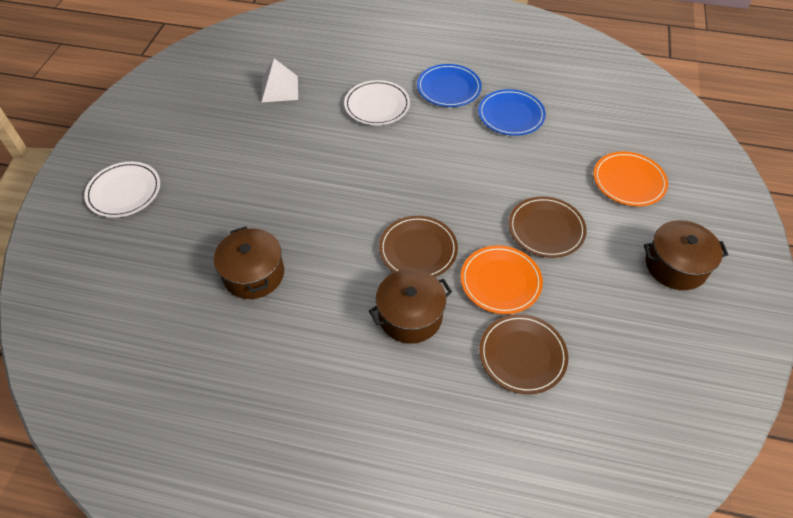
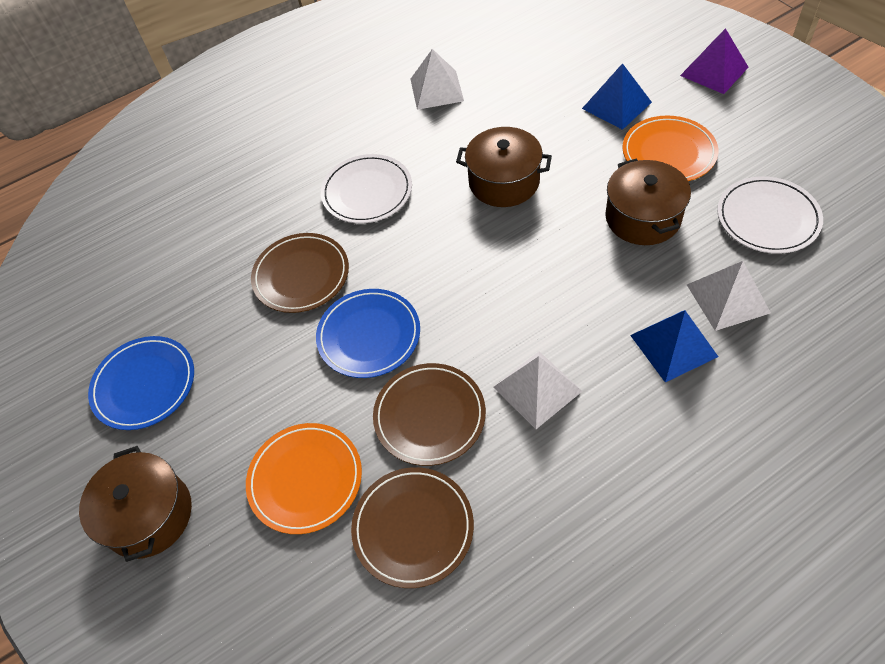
blue pyramid: 0 -> 2
purple pyramid: 0 -> 1
white pyramid: 1 -> 3

